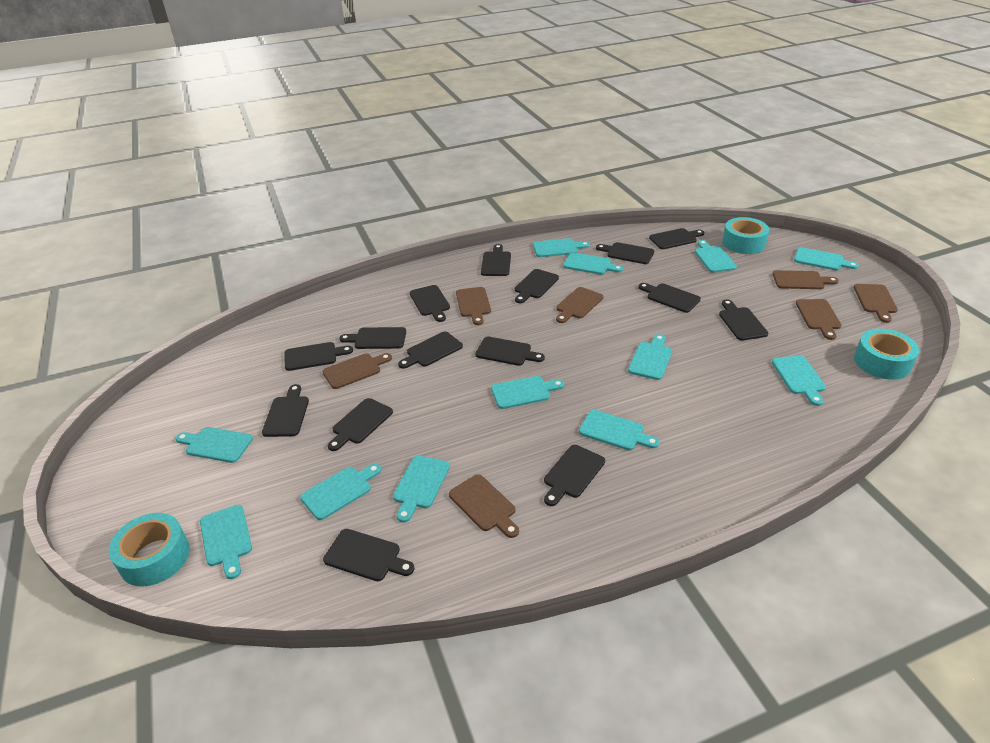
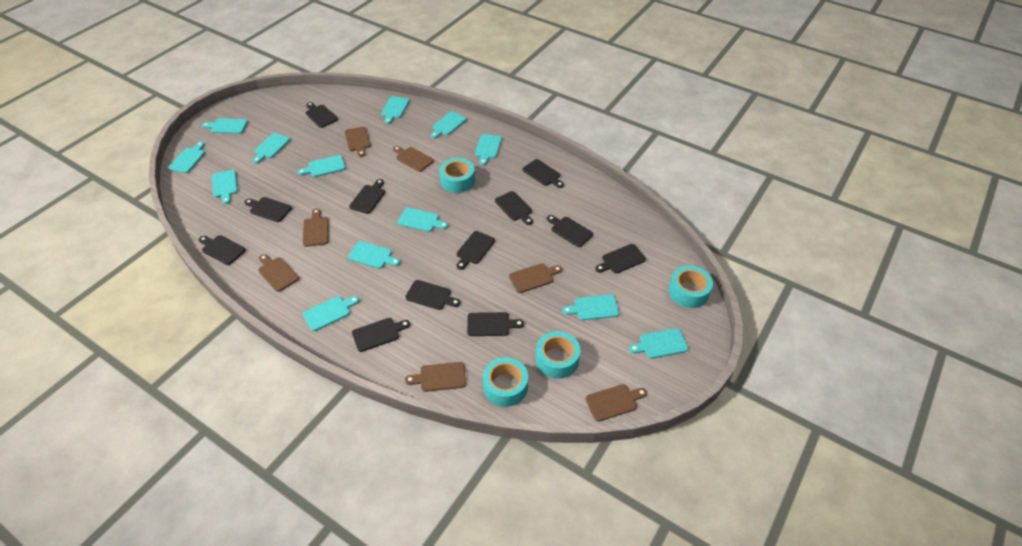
black cutting board: 15 -> 12
turquoise cutting board: 12 -> 13
turquoise tape: 3 -> 4

